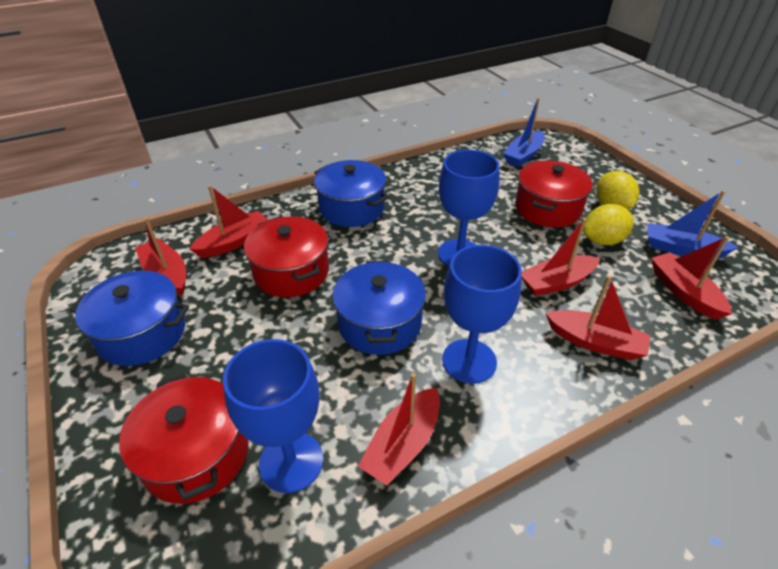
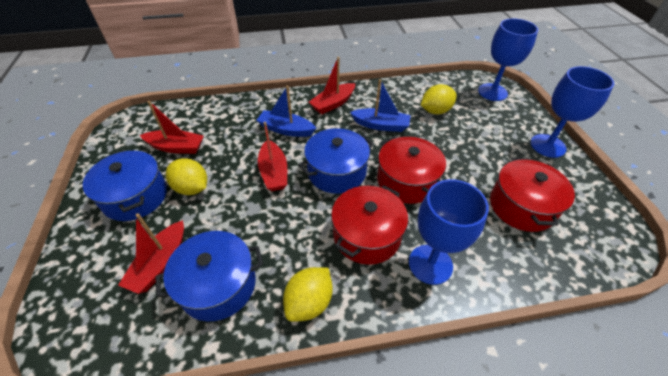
red boat: 6 -> 4
yellow lemon: 2 -> 3

